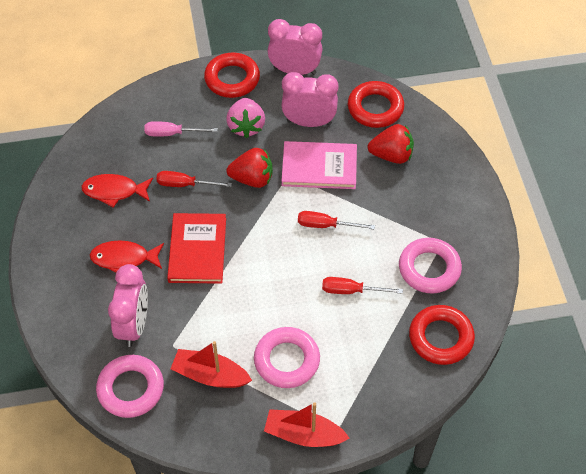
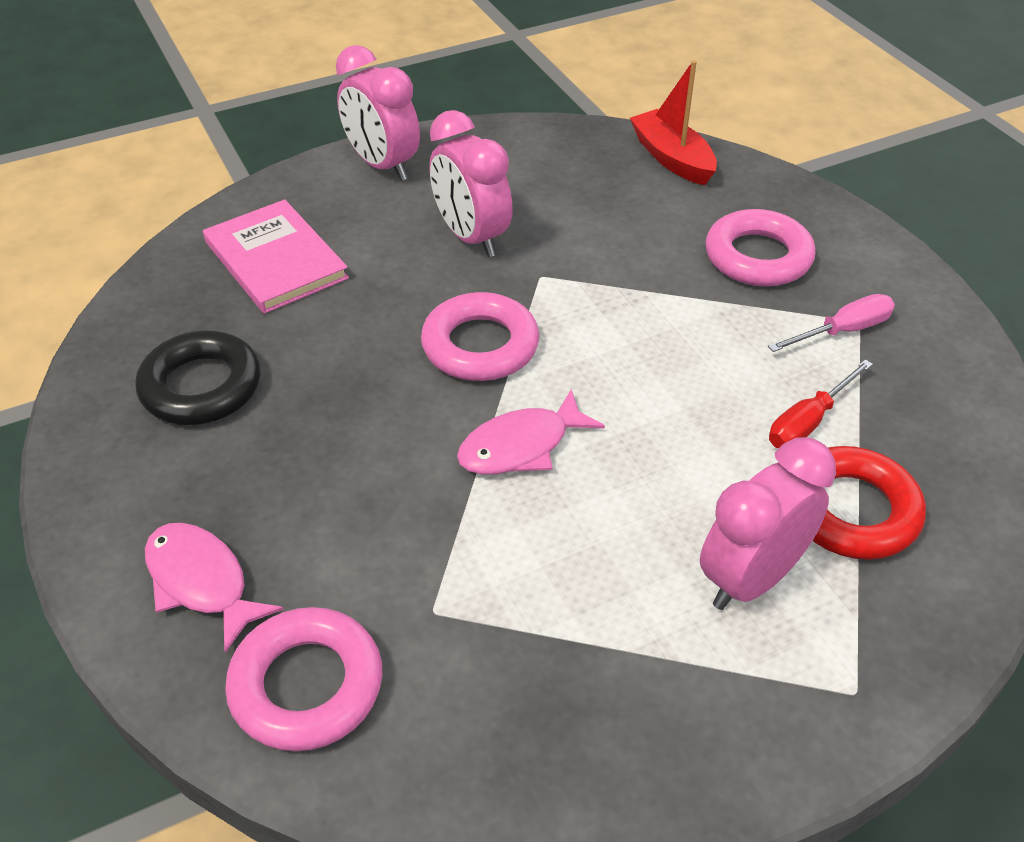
black ring: 0 -> 1
pink fish: 0 -> 2
pink strawberry: 1 -> 0
red boat: 2 -> 1
red book: 1 -> 0
red fish: 2 -> 0
red ring: 3 -> 1
red screwdriver: 3 -> 1
red strawberry: 2 -> 0

